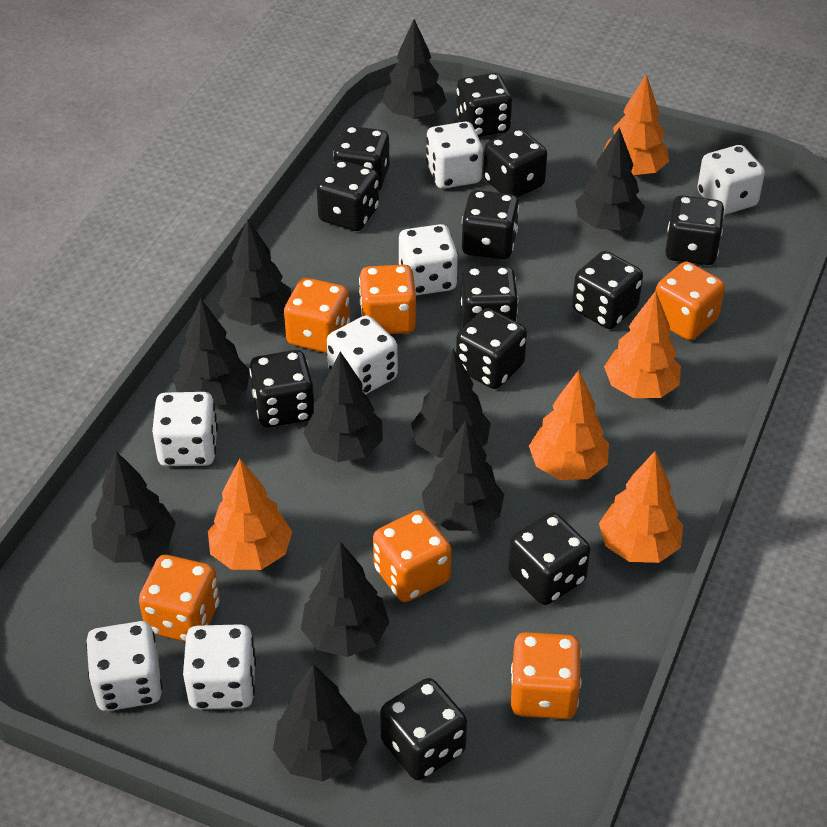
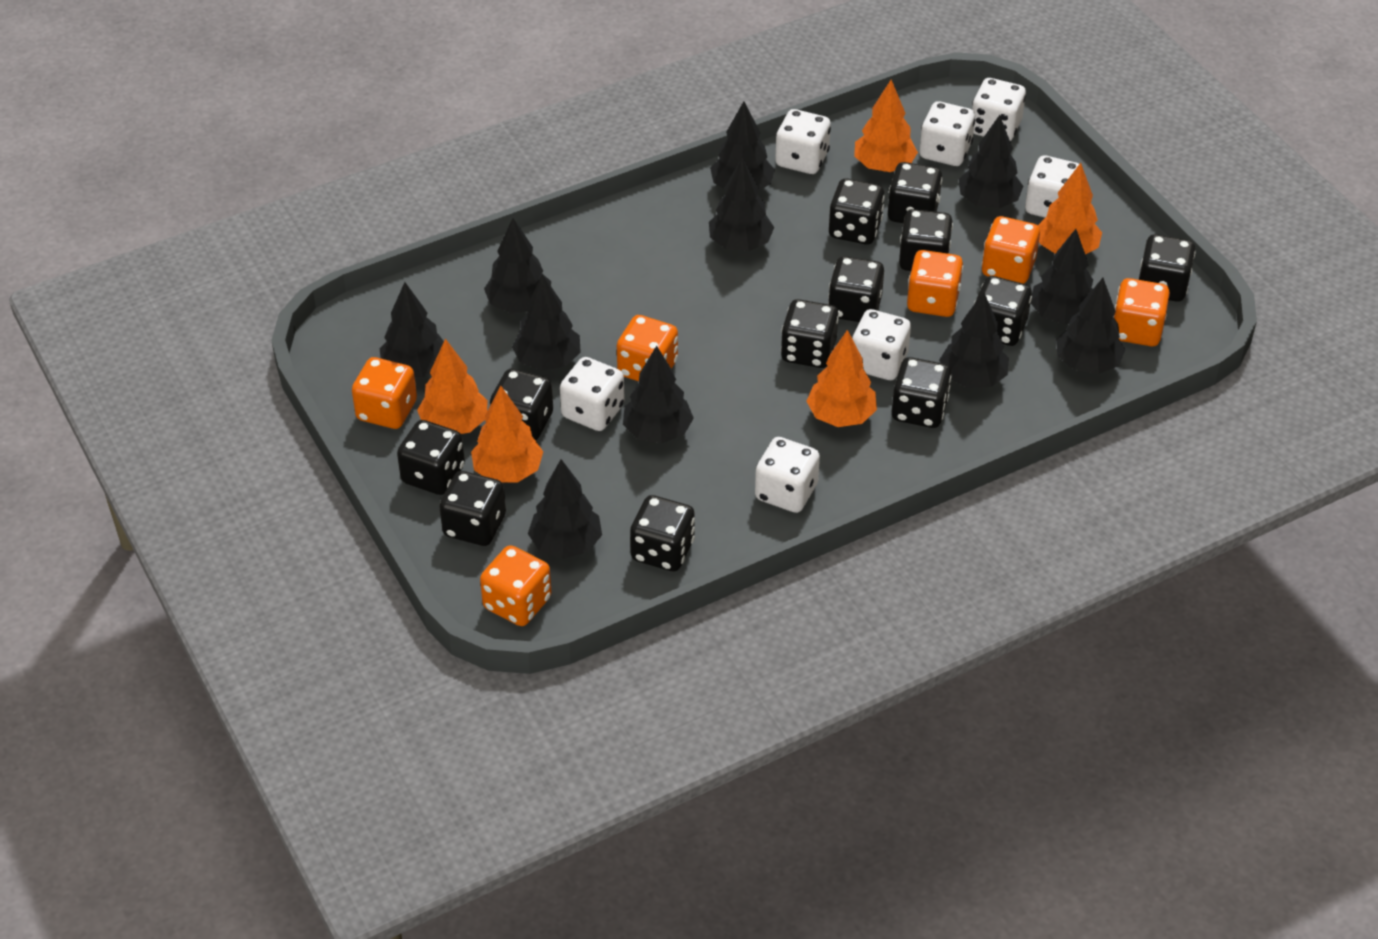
black tree: 10 -> 11

